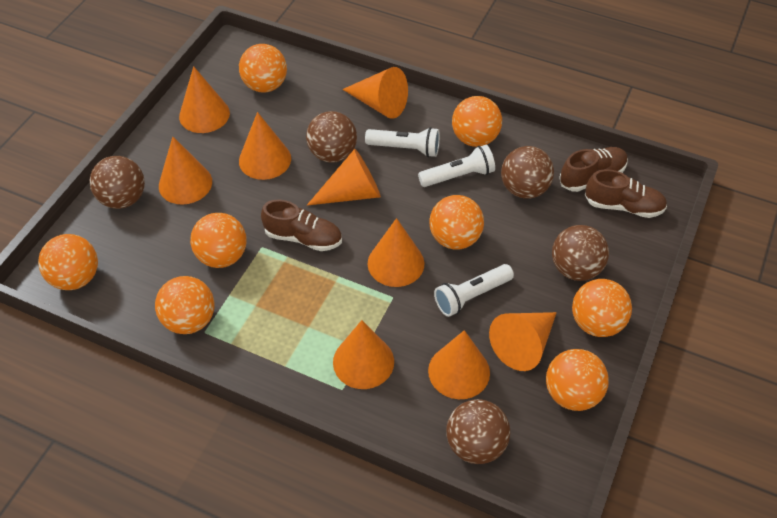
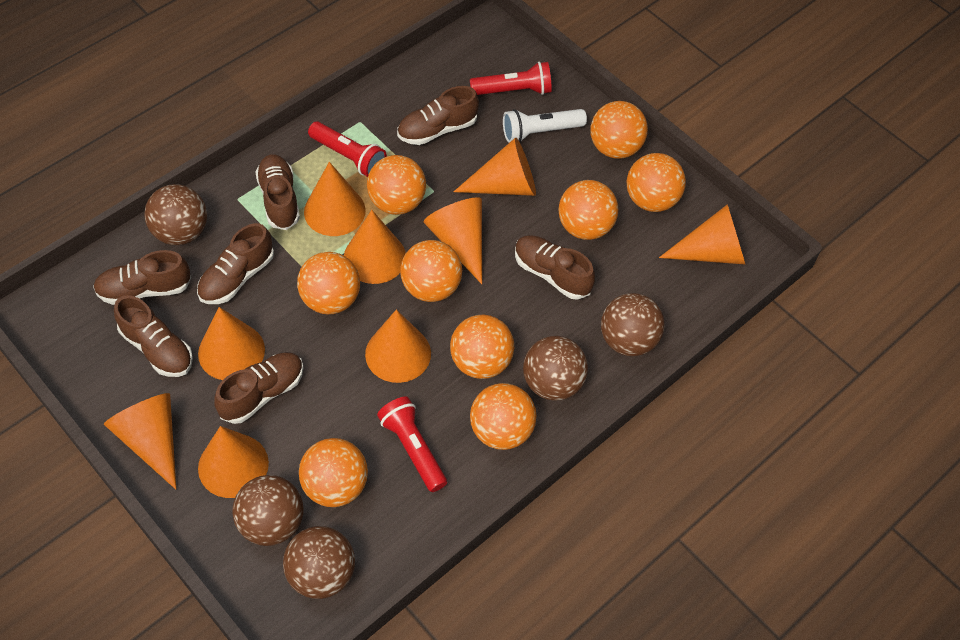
brown shoe: 3 -> 7
orange ball: 8 -> 9
red flashlight: 0 -> 3
white flashlight: 3 -> 1

